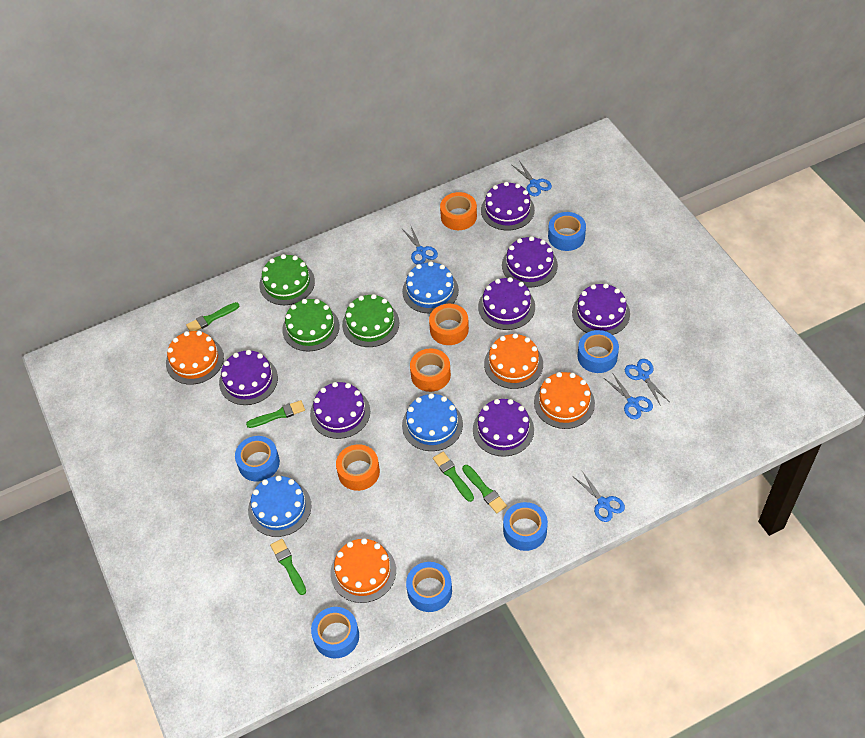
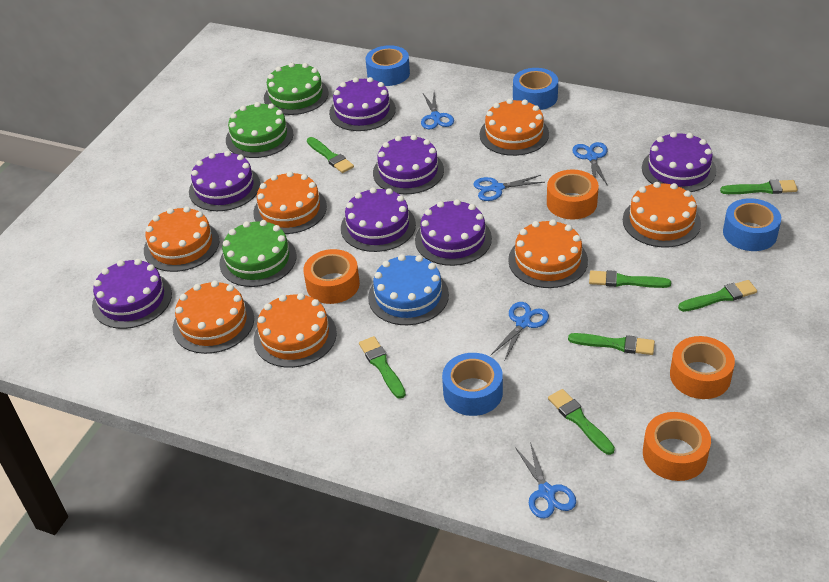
blue cake: 3 -> 1
blue tape: 6 -> 4
green brush: 5 -> 7
orange cake: 4 -> 7

